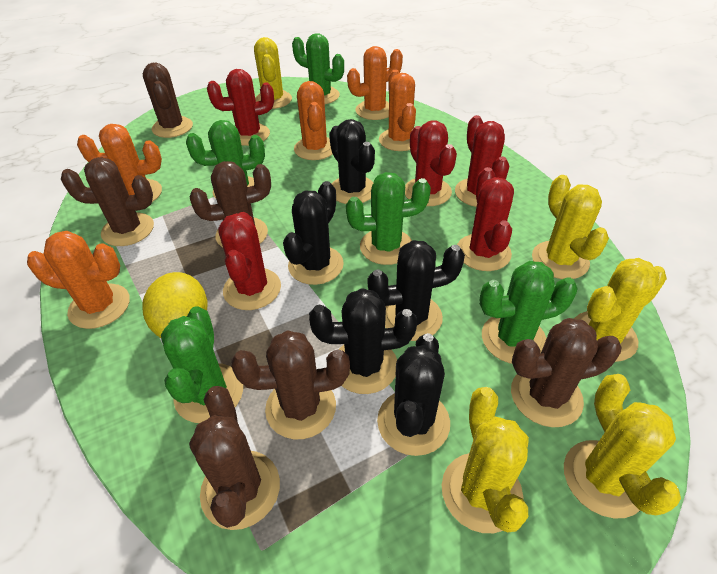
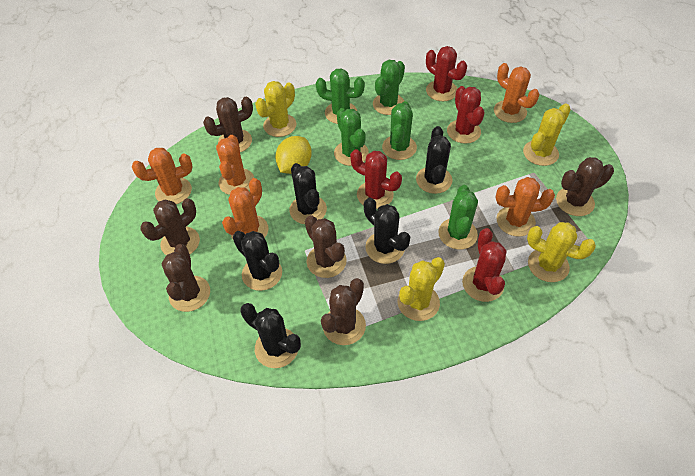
red cactus: 5 -> 4
yellow cactus: 5 -> 4

